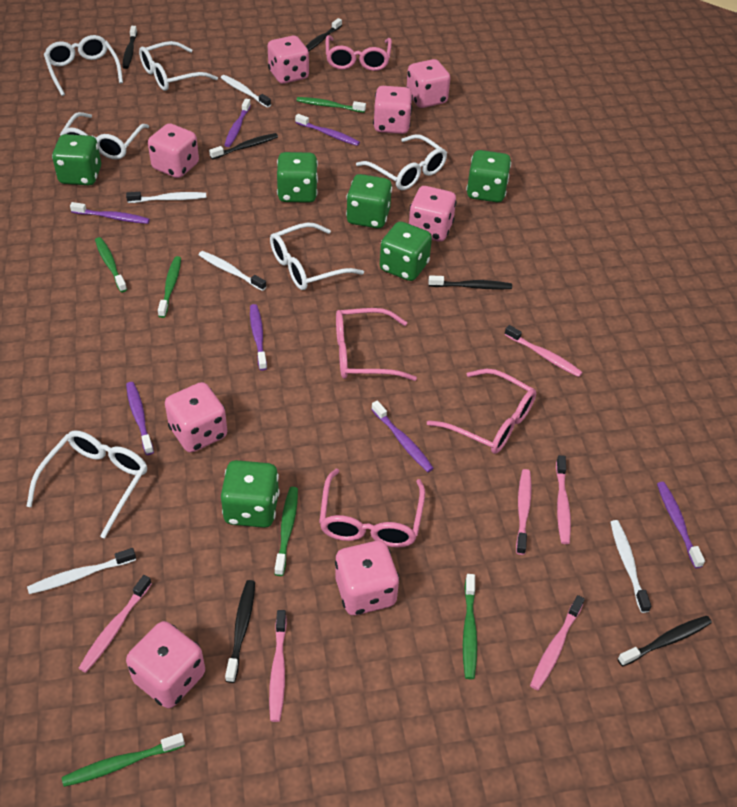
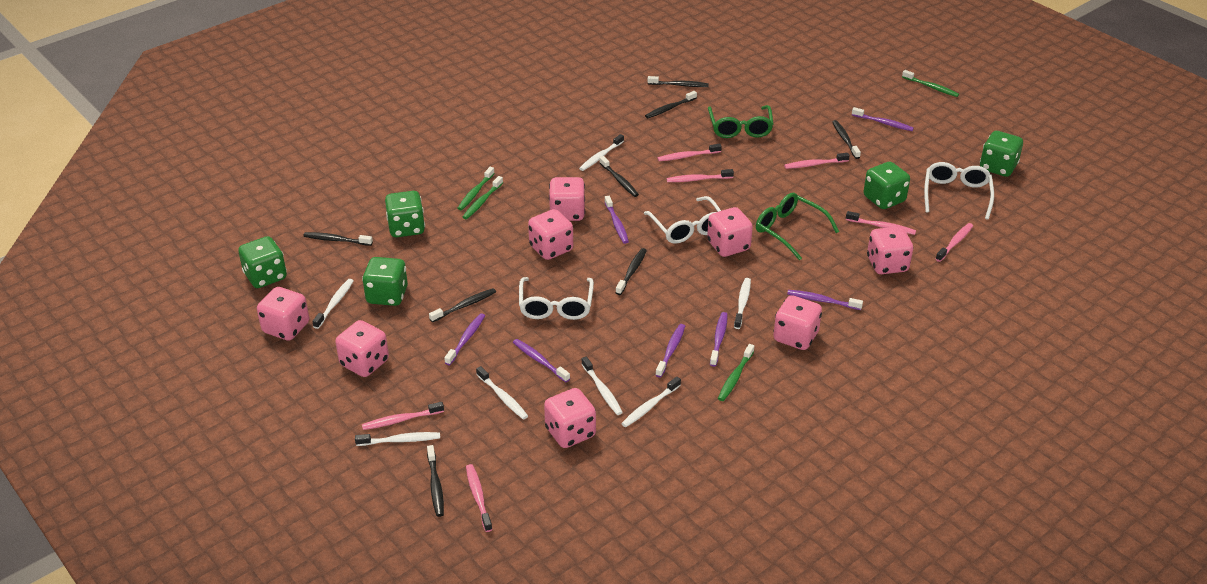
black toothbrush: 6 -> 8
green dice: 6 -> 5
green glasses: 0 -> 2
green toothbrush: 6 -> 4
pink glasses: 4 -> 0
pink toothbrush: 6 -> 7
white glasses: 6 -> 3
white toothbrush: 5 -> 7

